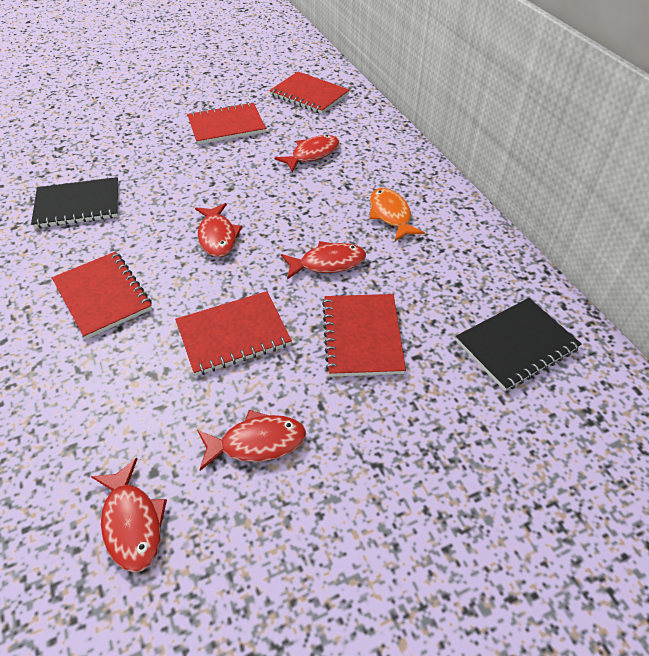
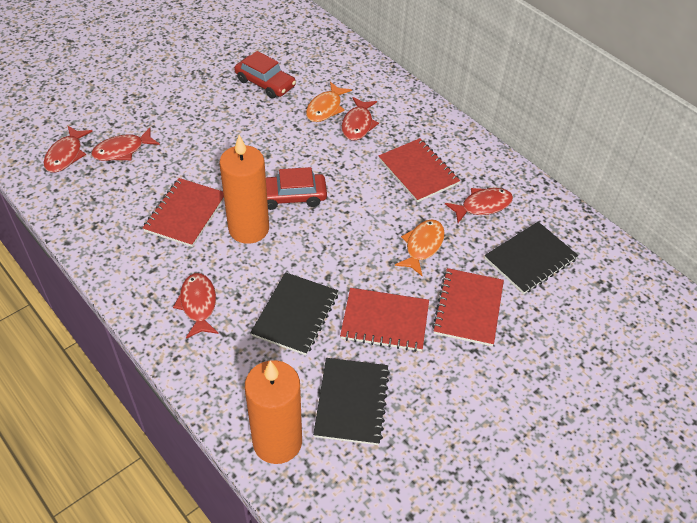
black notebook: 2 -> 3
orange candle: 0 -> 2
orange fish: 1 -> 2
red car: 0 -> 2
red notebook: 5 -> 4

